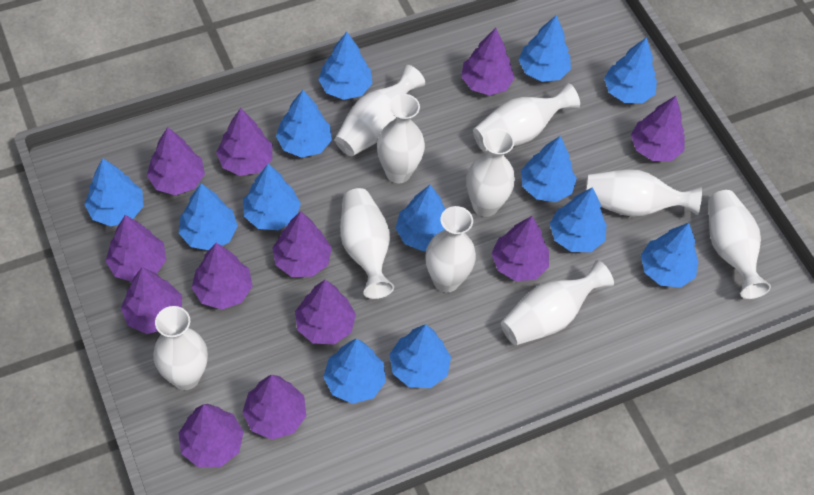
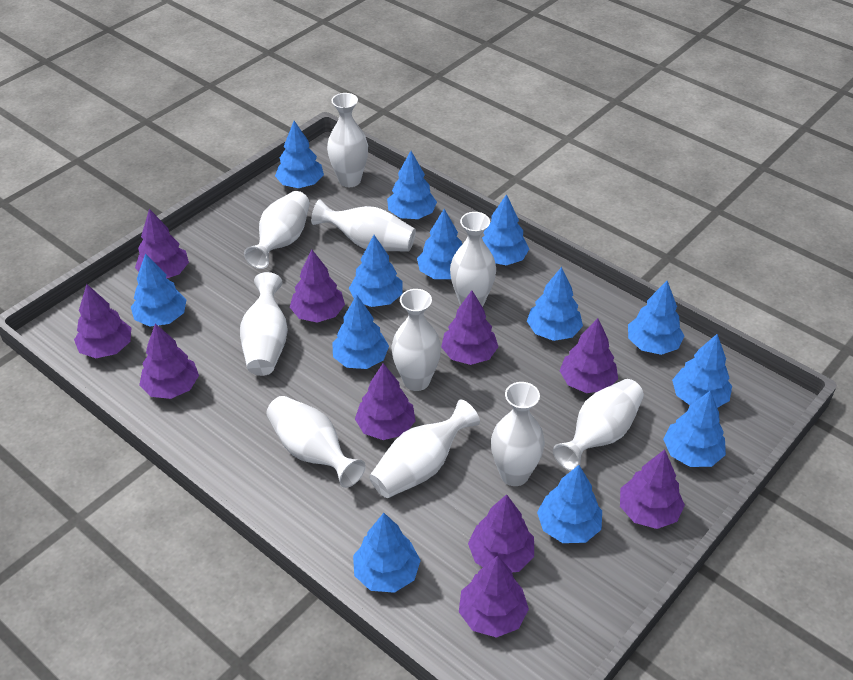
purple tree: 12 -> 10

